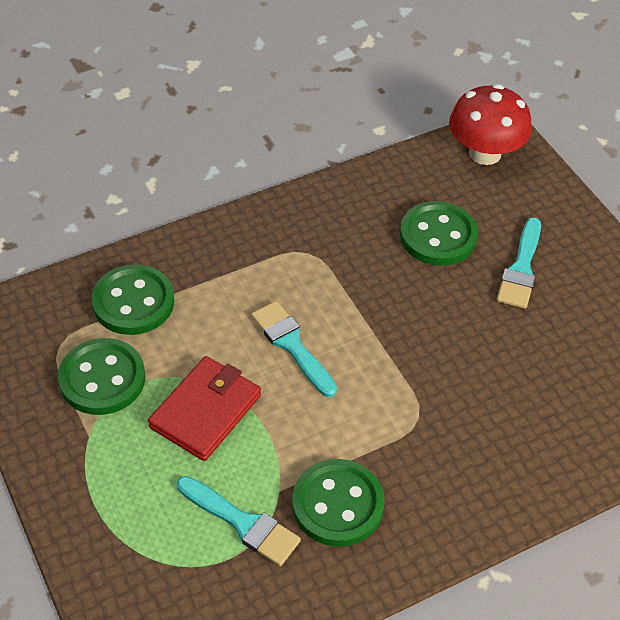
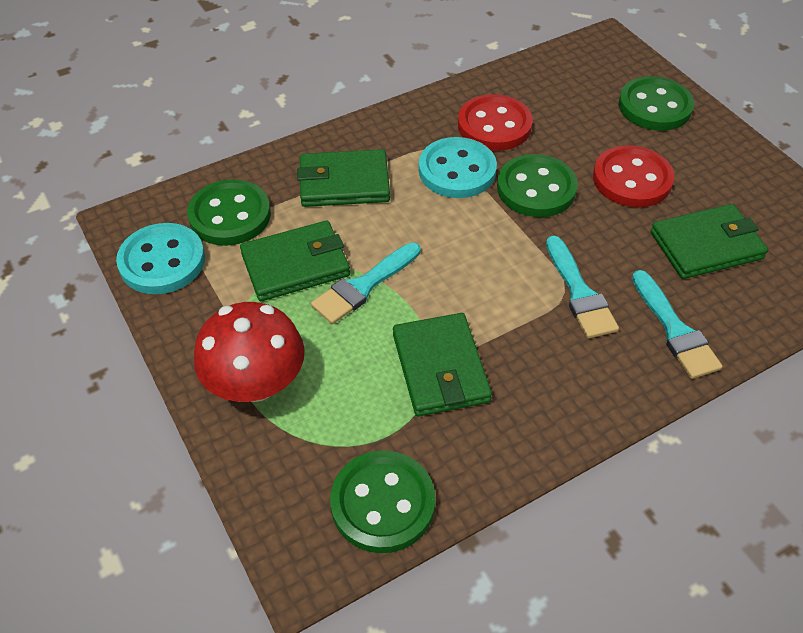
green wallet: 0 -> 4
red button: 0 -> 2
red wallet: 1 -> 0
turquoise button: 0 -> 2

